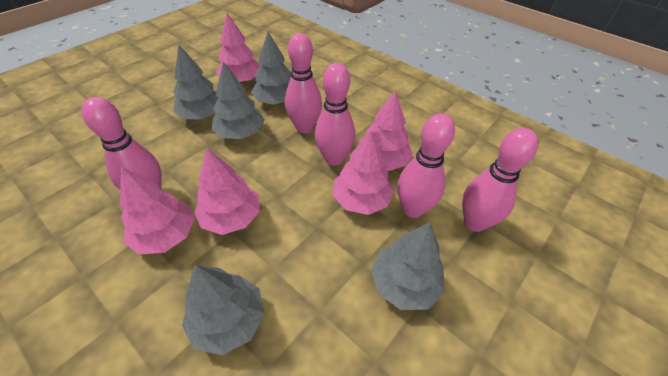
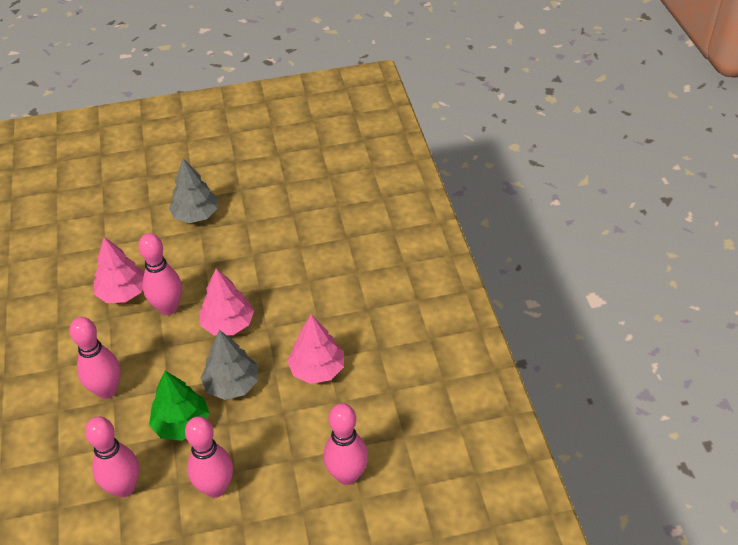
green tree: 0 -> 1
grey tree: 5 -> 2
pink tree: 5 -> 3

